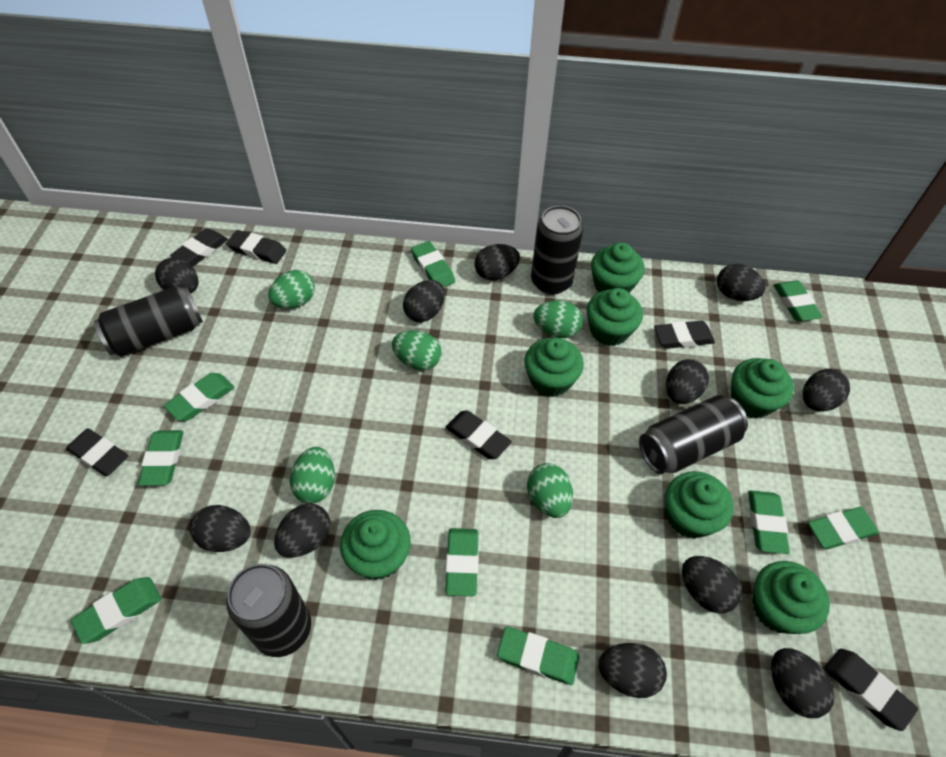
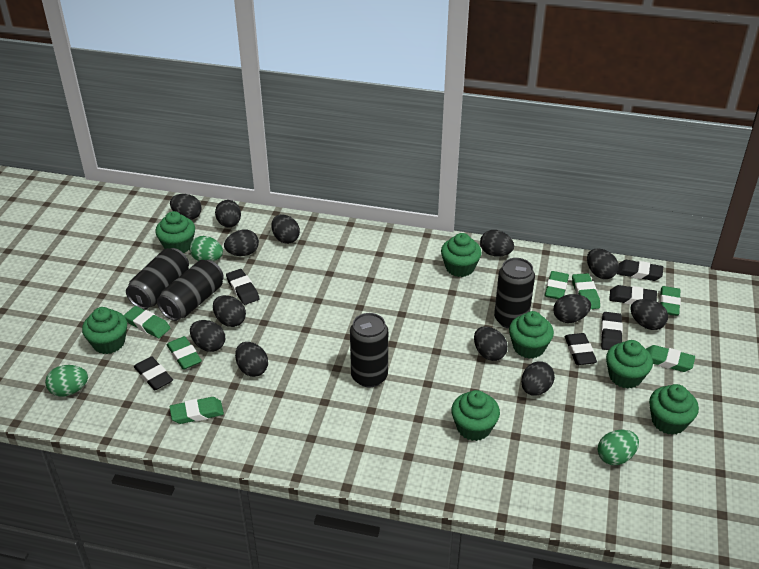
black egg: 11 -> 13
green egg: 5 -> 3
green eraser: 9 -> 7

